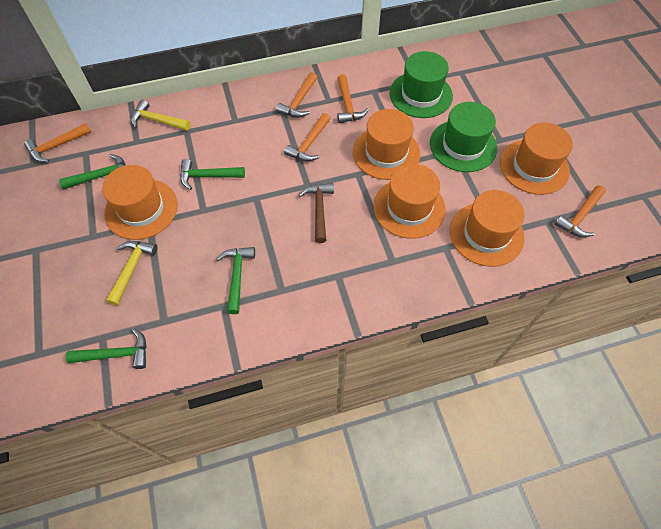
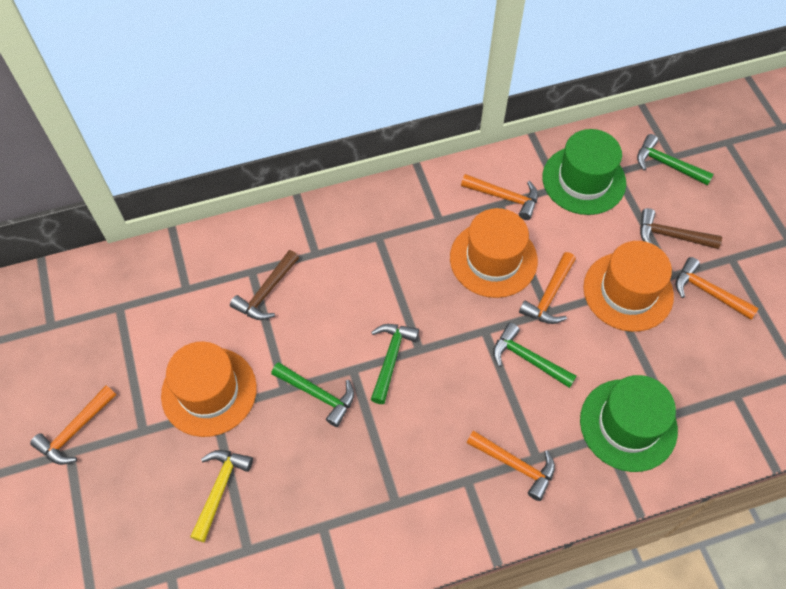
brown hammer: 1 -> 2
orange hat: 5 -> 3
yellow hammer: 2 -> 1

